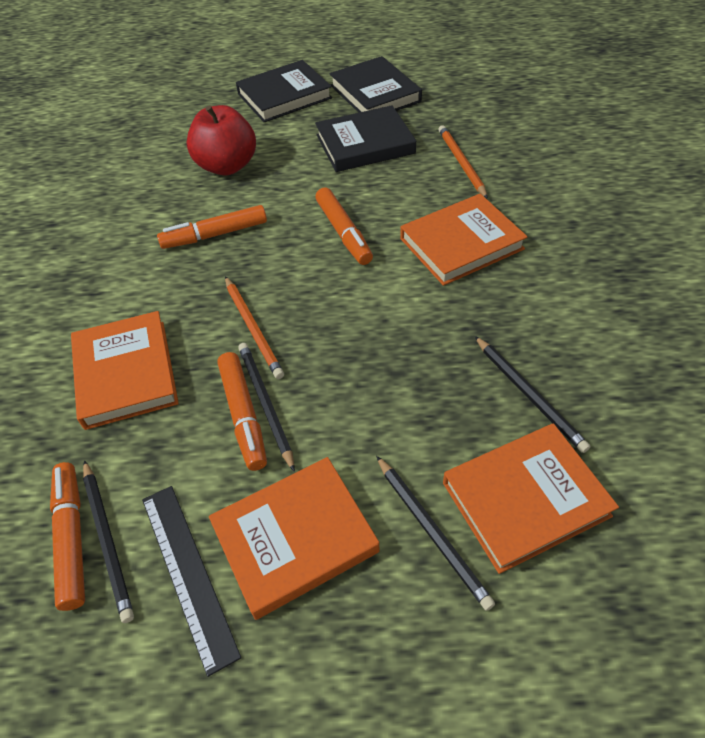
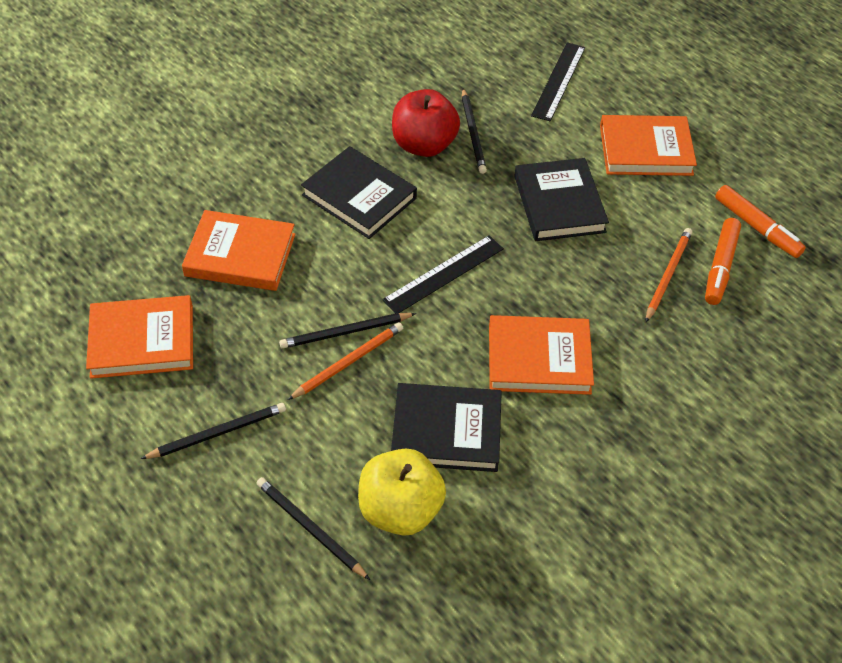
black ruler: 1 -> 2
orange marker: 4 -> 2
yellow apple: 0 -> 1

